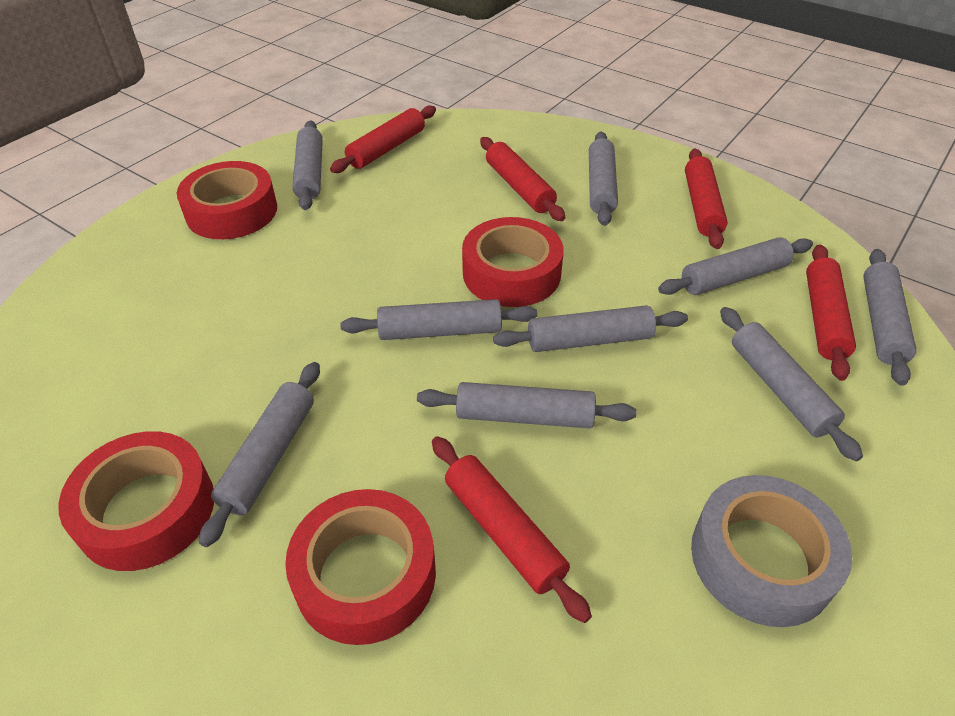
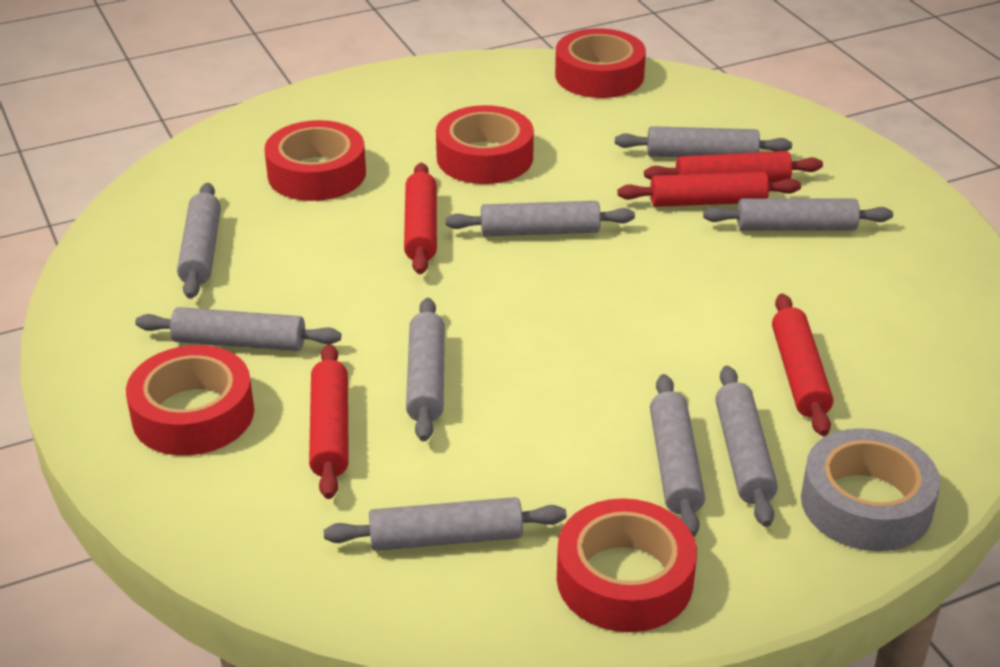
red tape: 4 -> 5

